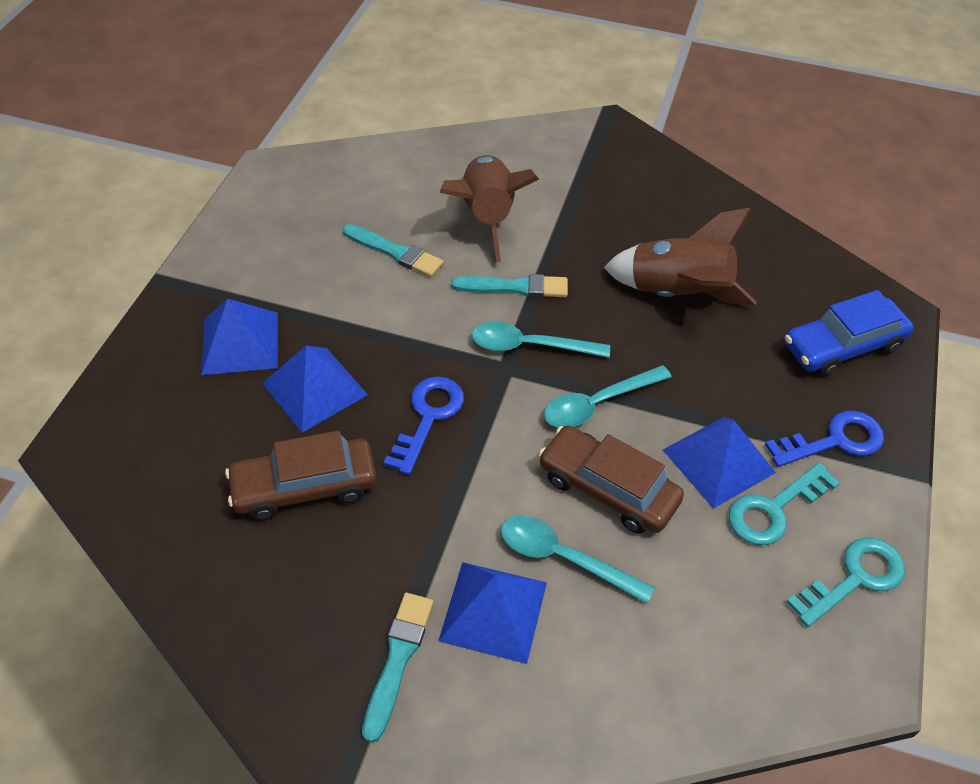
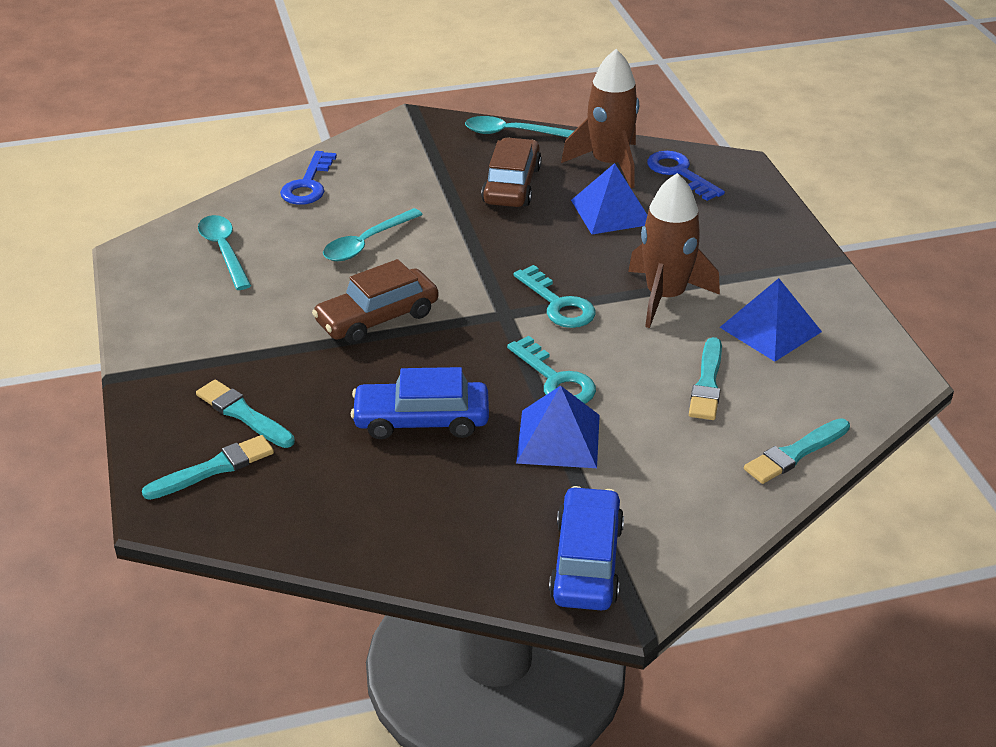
blue car: 1 -> 2
blue pyramid: 4 -> 3
turquoise brush: 3 -> 4

